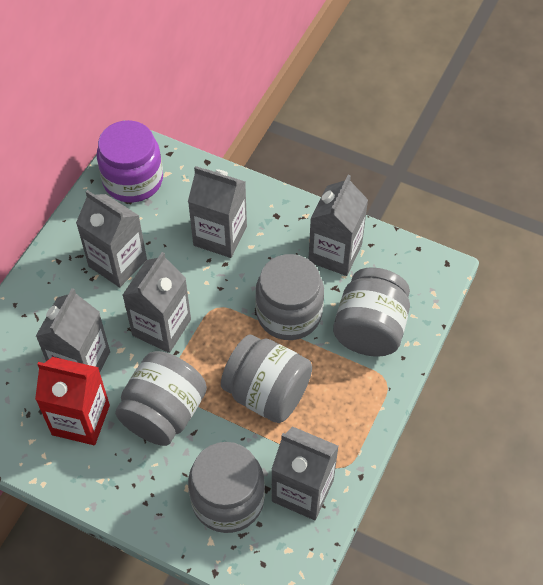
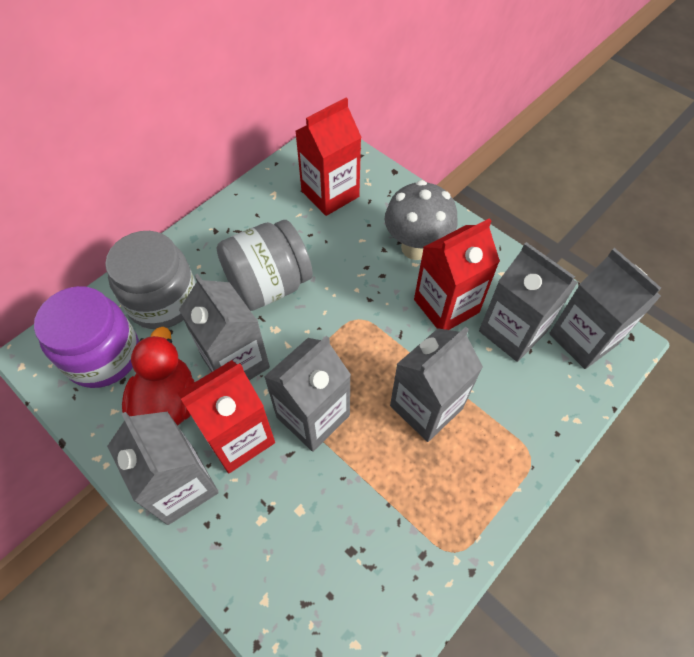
grey jar: 5 -> 2
grey mushroom: 0 -> 1
red carton: 1 -> 3
red duck: 0 -> 1

